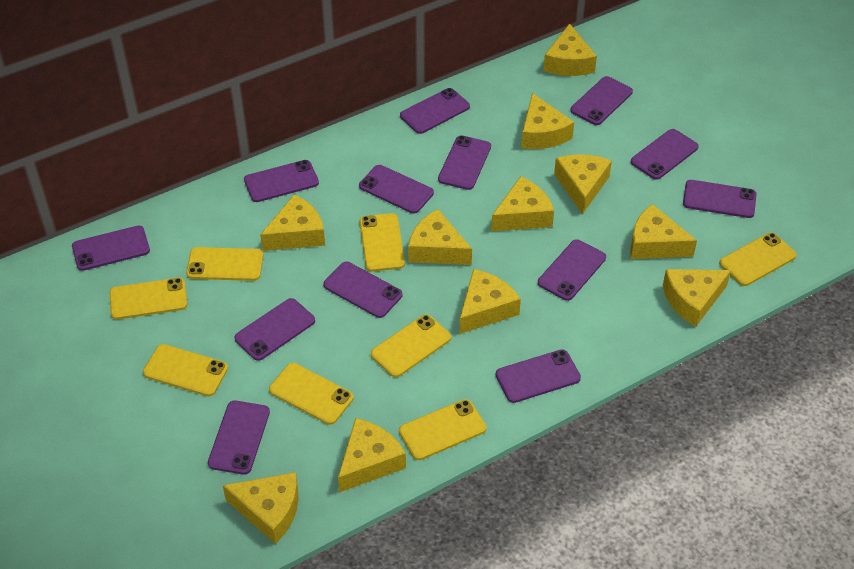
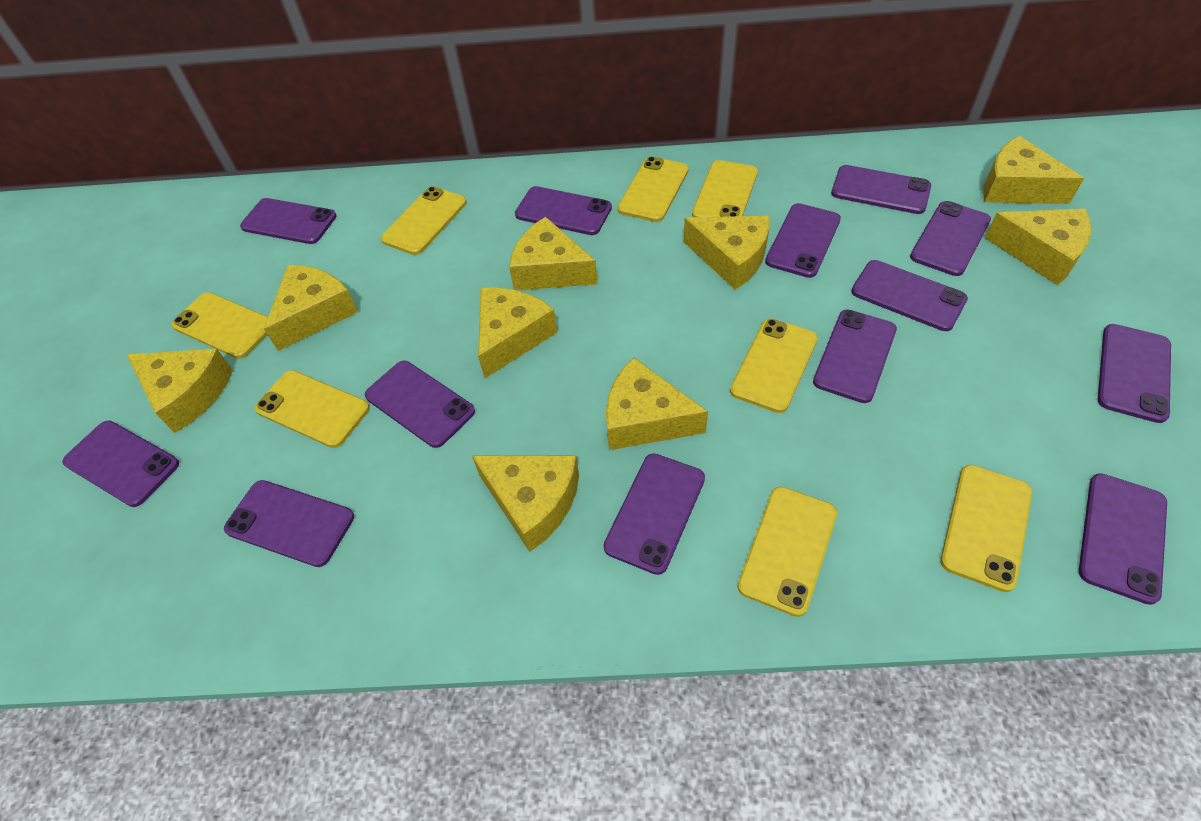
yellow cheese: 11 -> 9

